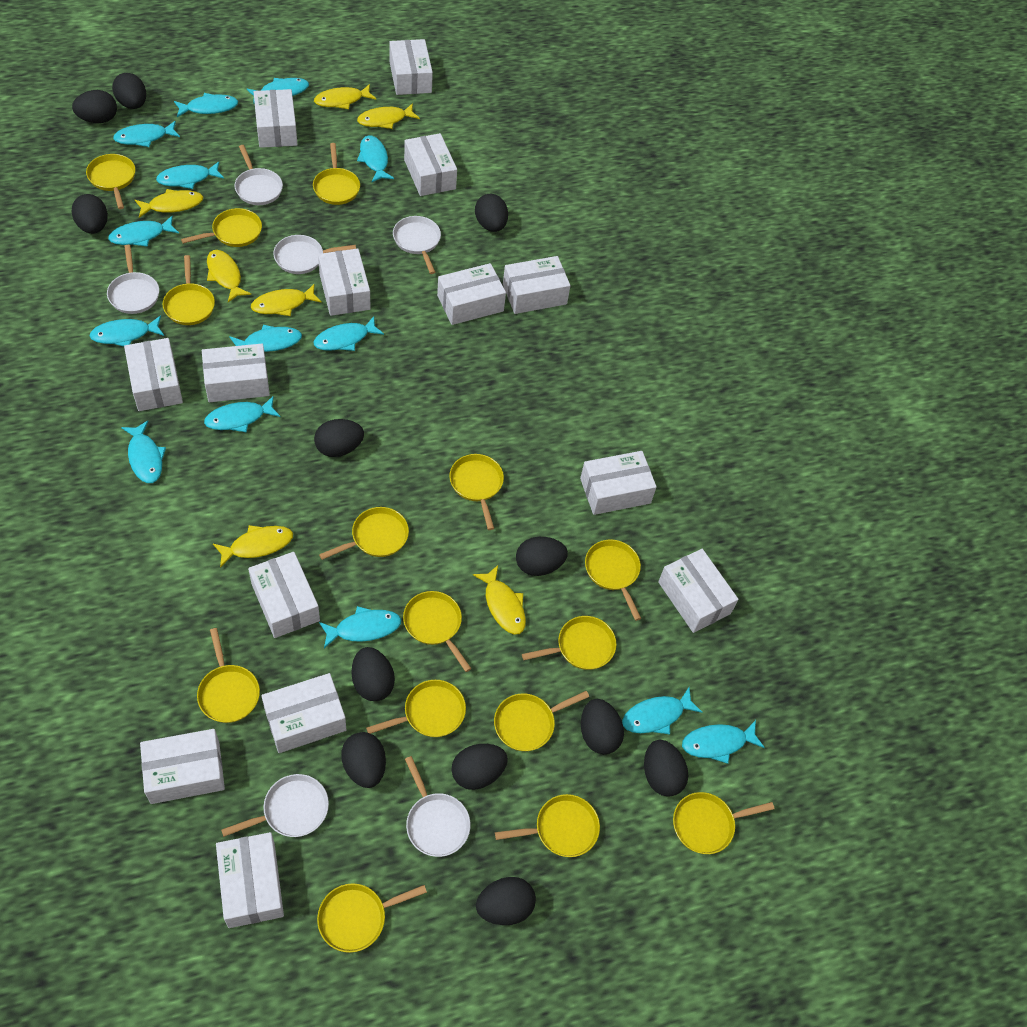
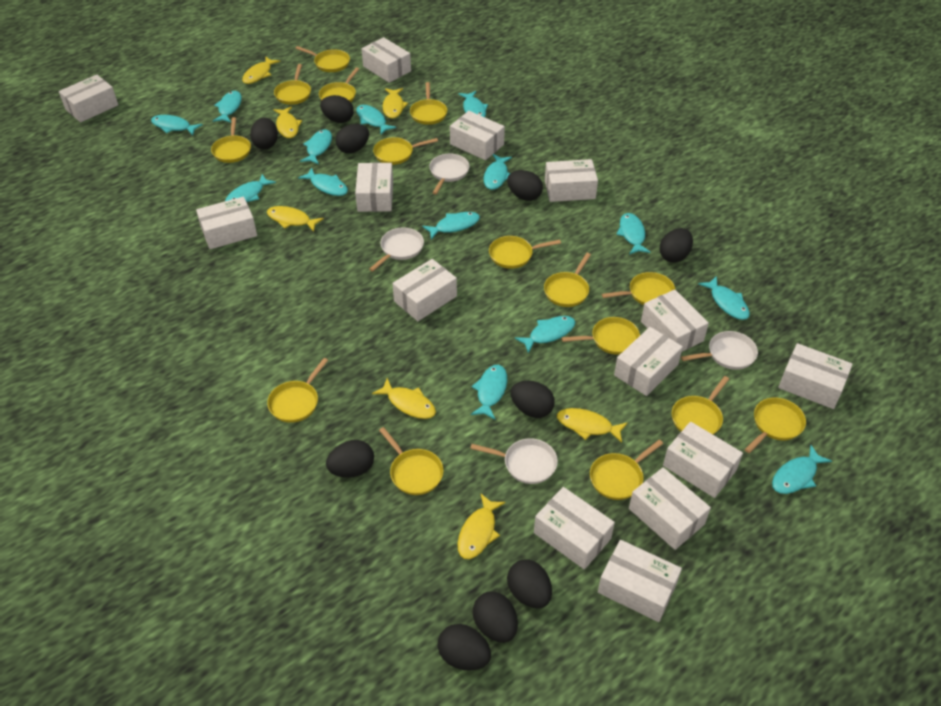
black egg: 12 -> 10
white pan: 6 -> 4

